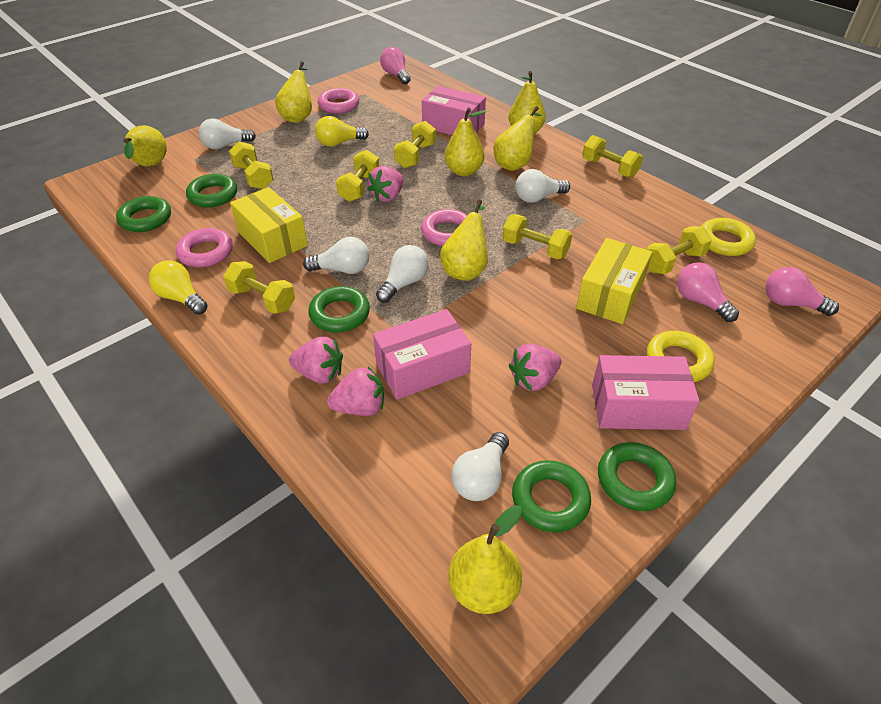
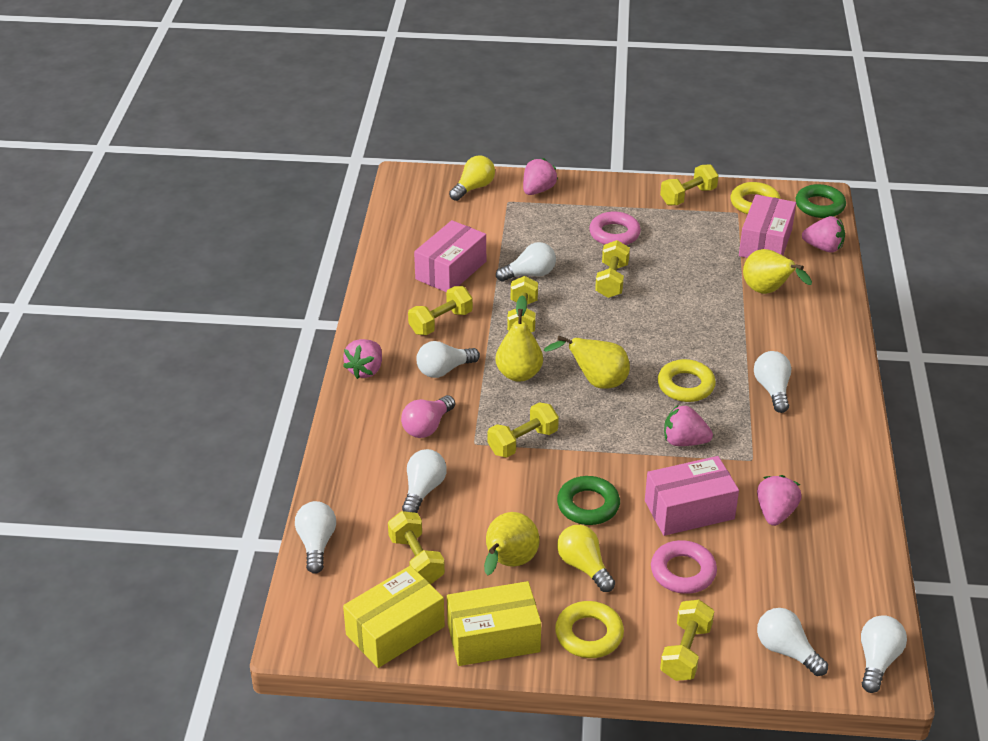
green ring: 5 -> 2
pink light bulb: 3 -> 1
pink ring: 3 -> 2
pink strawberry: 4 -> 5
white light bulb: 5 -> 7
yellow pear: 7 -> 4
yellow ring: 2 -> 3

